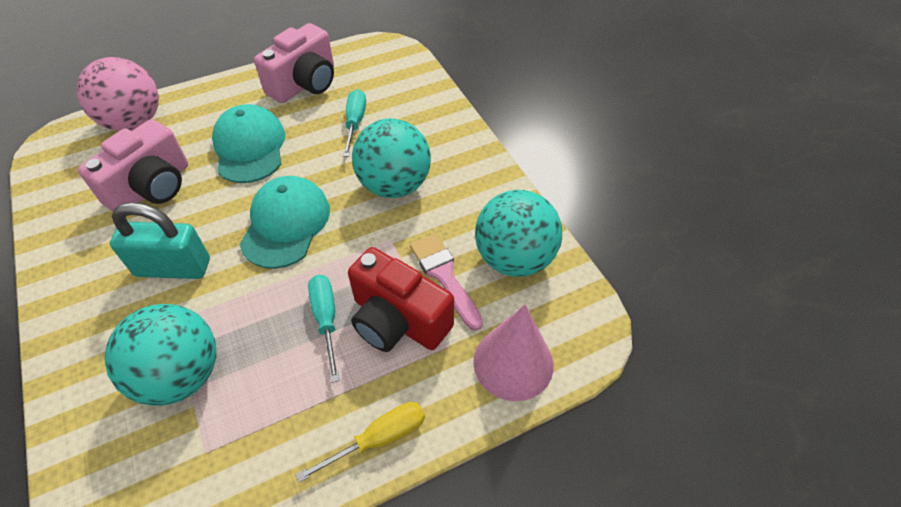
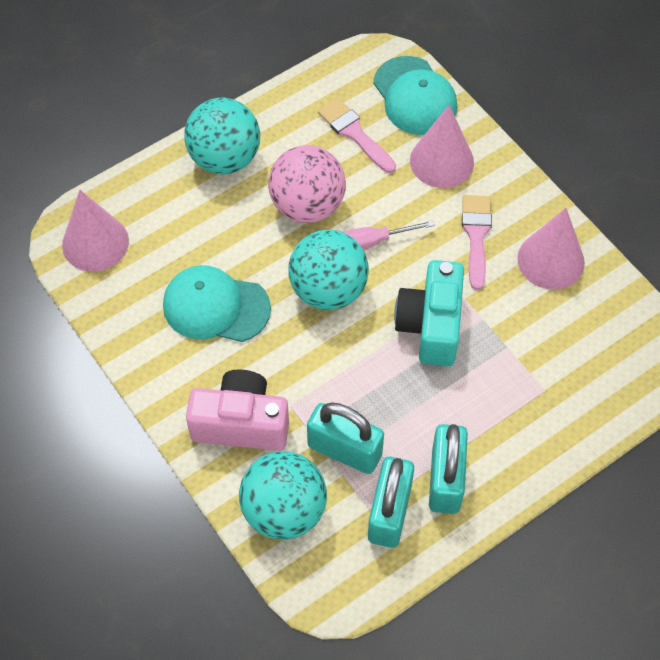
pink brush: 1 -> 2
pink camera: 2 -> 1
pink cone: 1 -> 3
pink screwdriver: 0 -> 1
red camera: 1 -> 0
turquoise camera: 0 -> 1
turquoise padlock: 1 -> 3
turquoise screwdriver: 2 -> 0
yellow screwdriver: 1 -> 0

